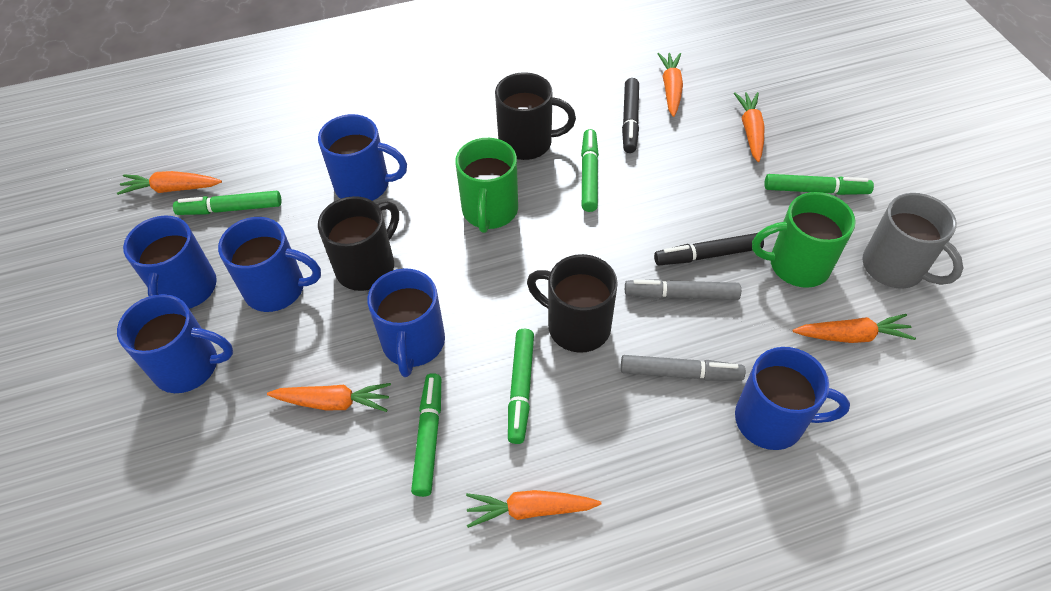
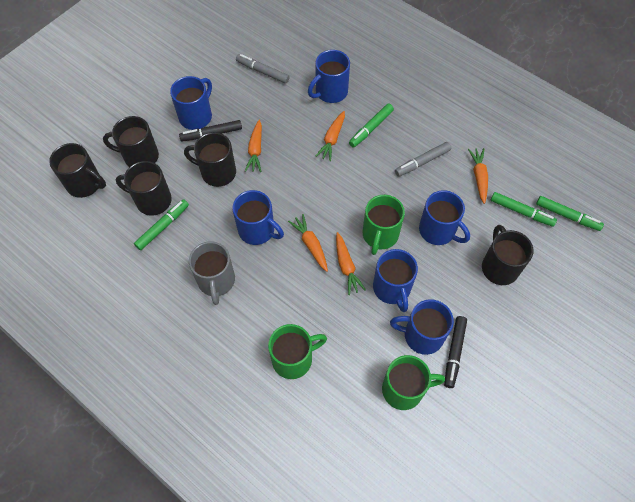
black mug: 3 -> 5
green marker: 5 -> 4
green mug: 2 -> 3
orange carrot: 6 -> 5

